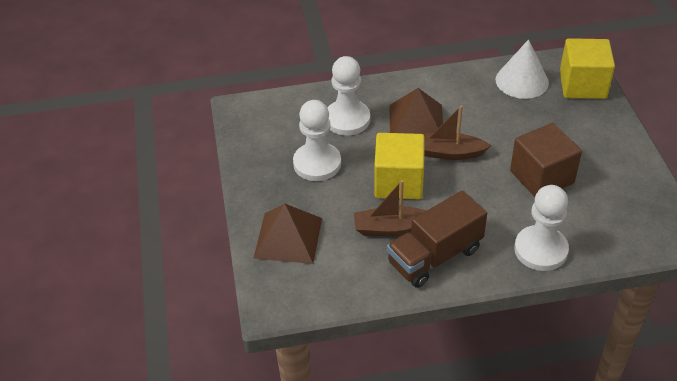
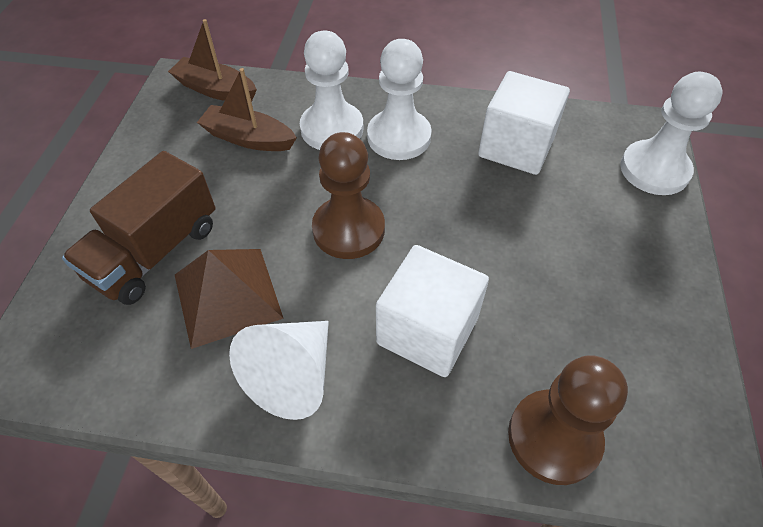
brown cube: 1 -> 0
brown pawn: 0 -> 2
brown pyramid: 2 -> 1
white cube: 0 -> 2
yellow cube: 2 -> 0

